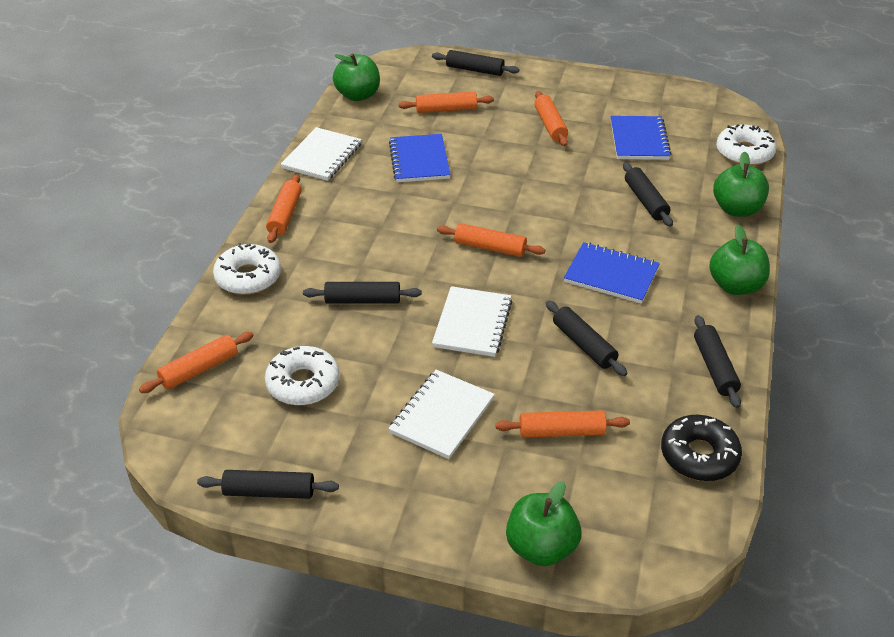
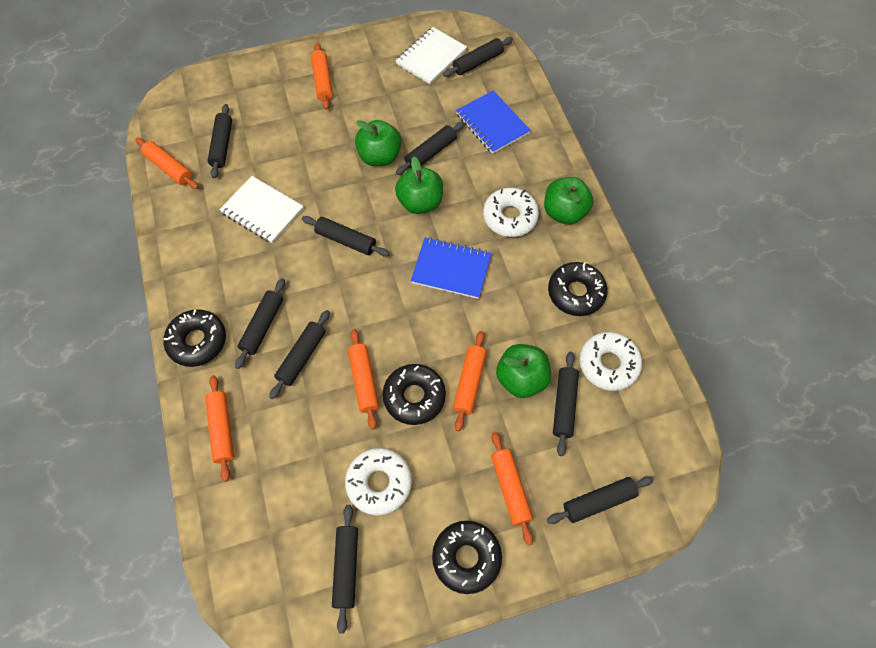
black donut: 1 -> 4
black rolling pin: 6 -> 9
blue notebook: 3 -> 2
white notebook: 3 -> 2

